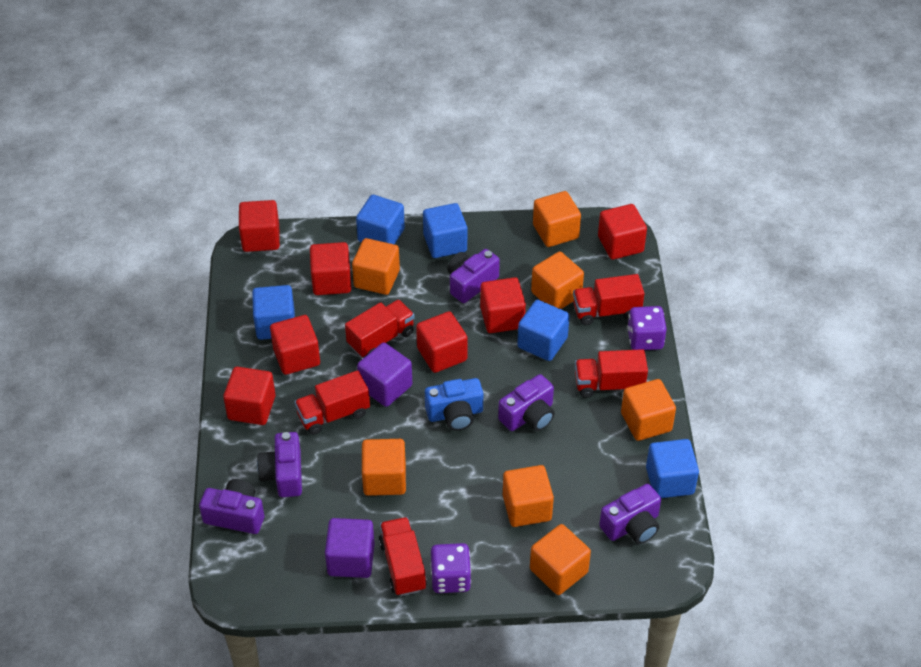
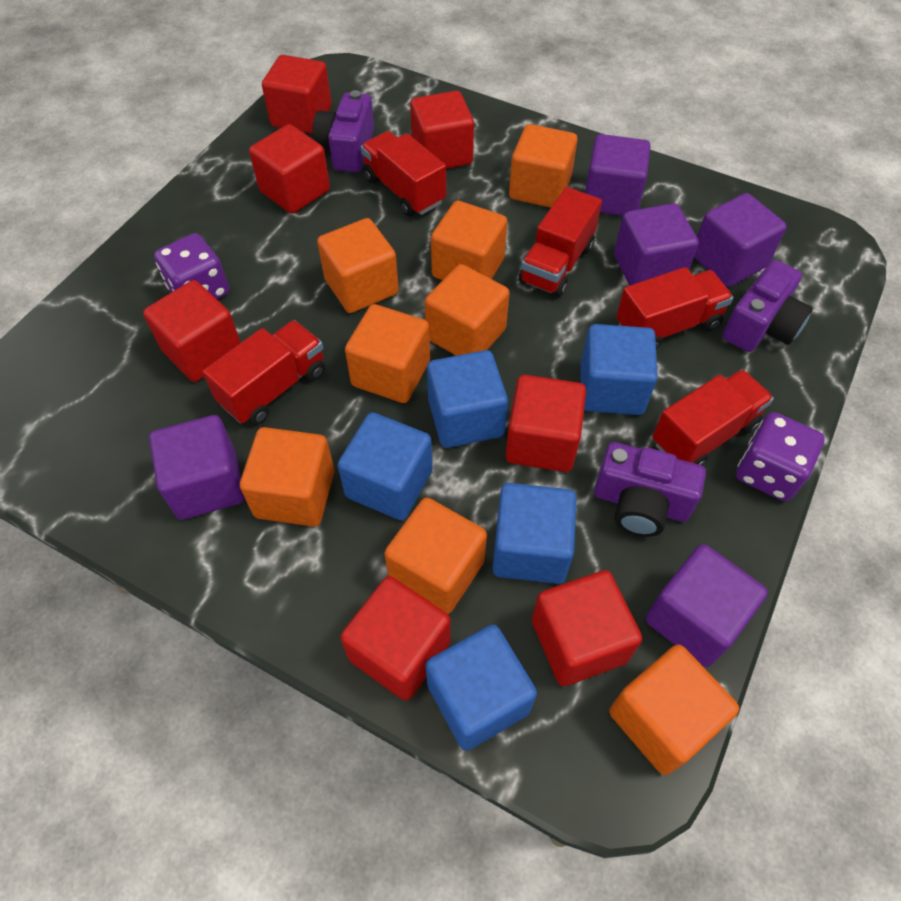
blue camera: 1 -> 0
orange cube: 7 -> 8
purple camera: 5 -> 3
purple cube: 2 -> 5

